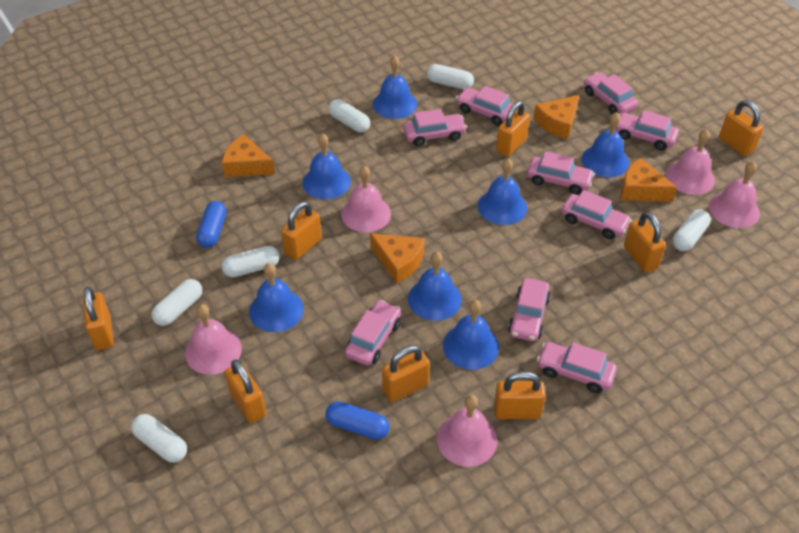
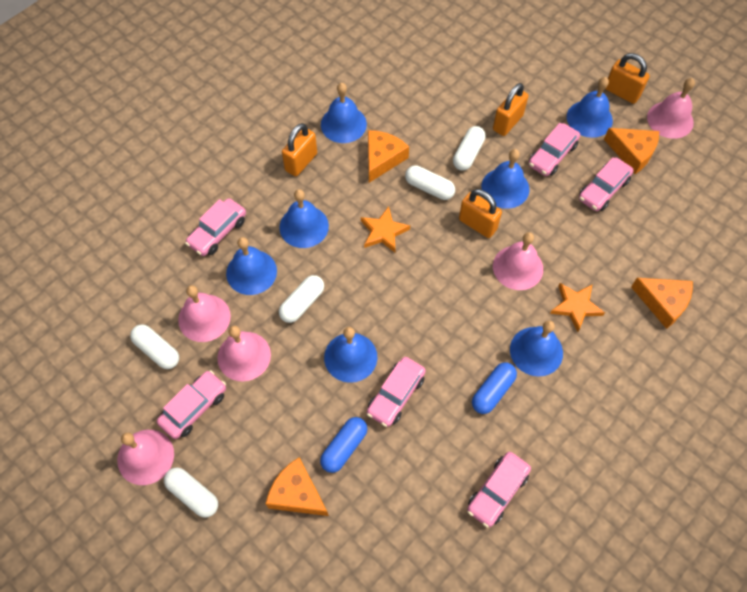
orange padlock: 8 -> 4
orange star: 0 -> 2
pink car: 9 -> 6
white capsule: 6 -> 5

